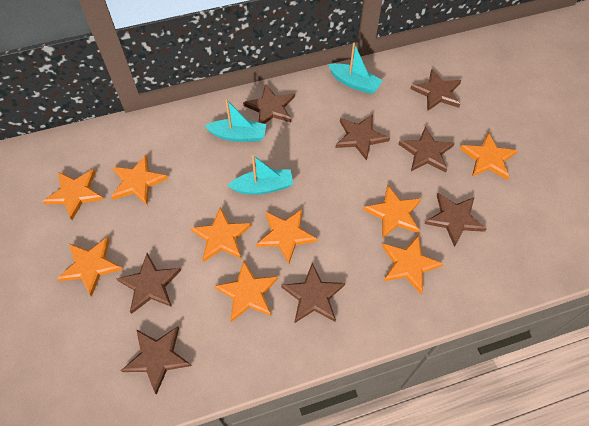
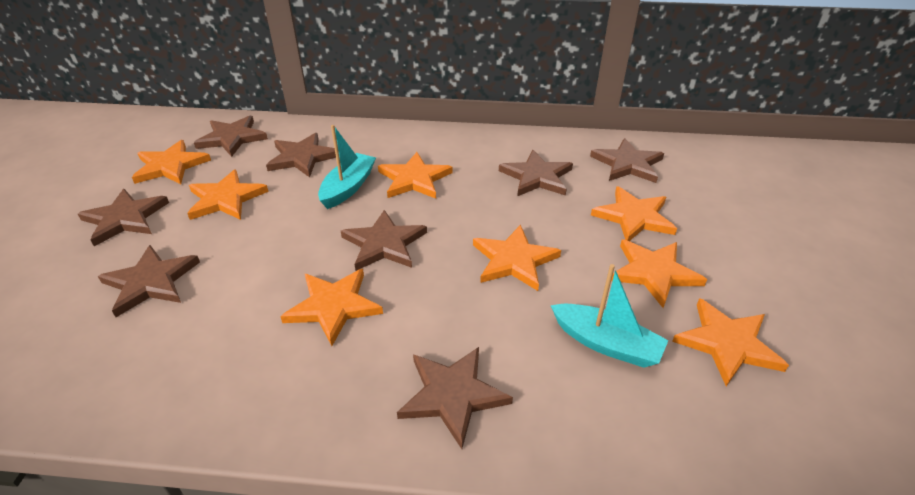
orange star: 9 -> 8
turquoise boat: 3 -> 2

